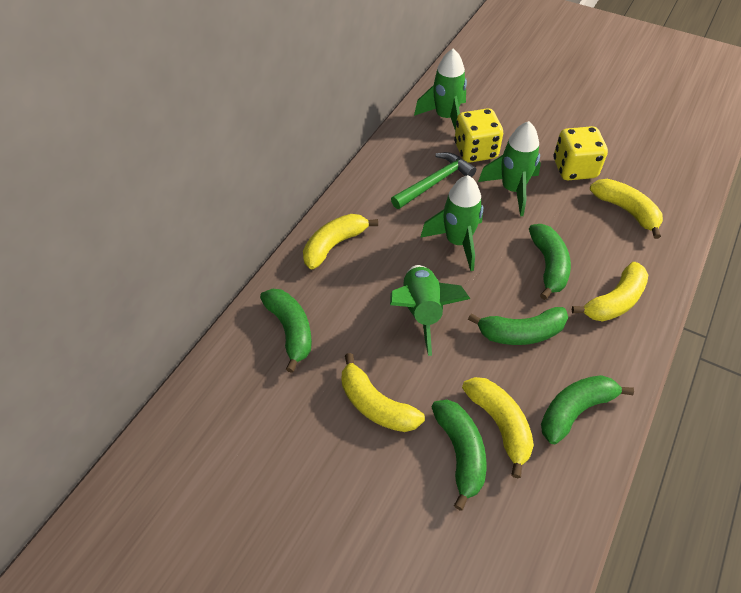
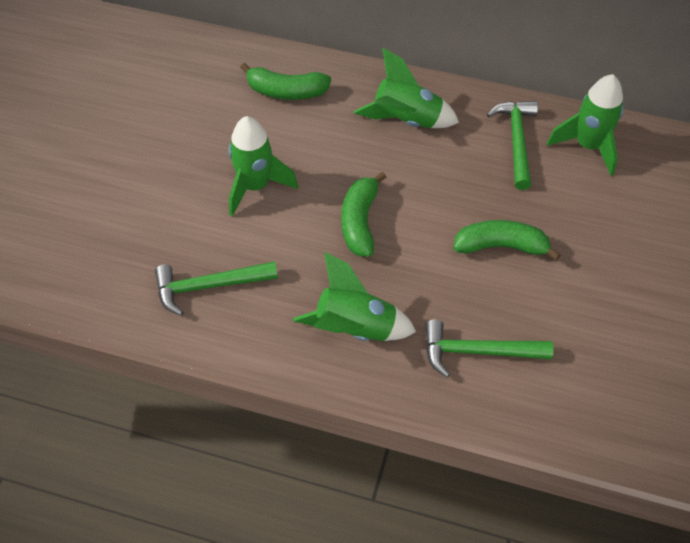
green banana: 5 -> 3
green hammer: 1 -> 3
yellow banana: 5 -> 0
yellow dice: 2 -> 0

